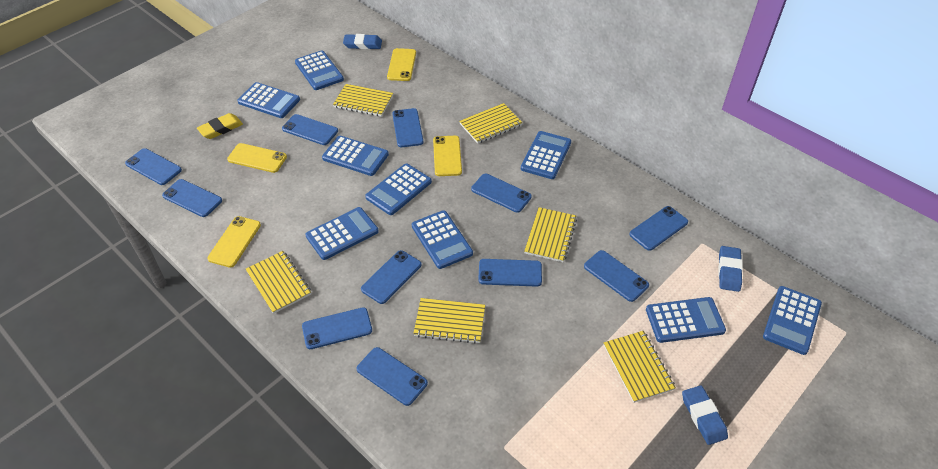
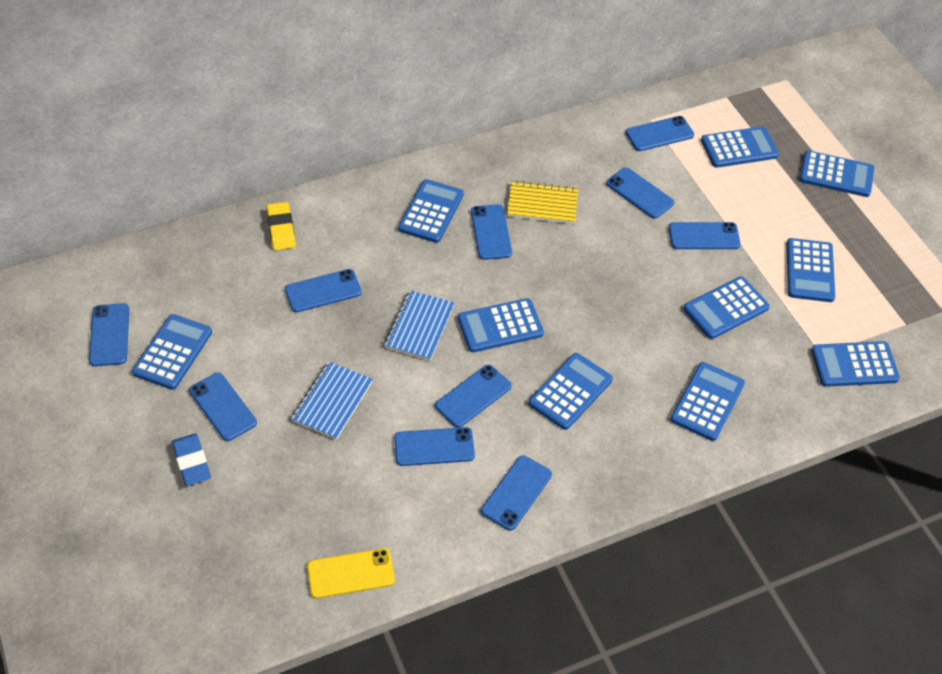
blue calculator: 9 -> 10
blue eraser: 3 -> 1
blue notebook: 0 -> 2
blue phone: 11 -> 10
yellow notebook: 6 -> 1
yellow phone: 4 -> 1

